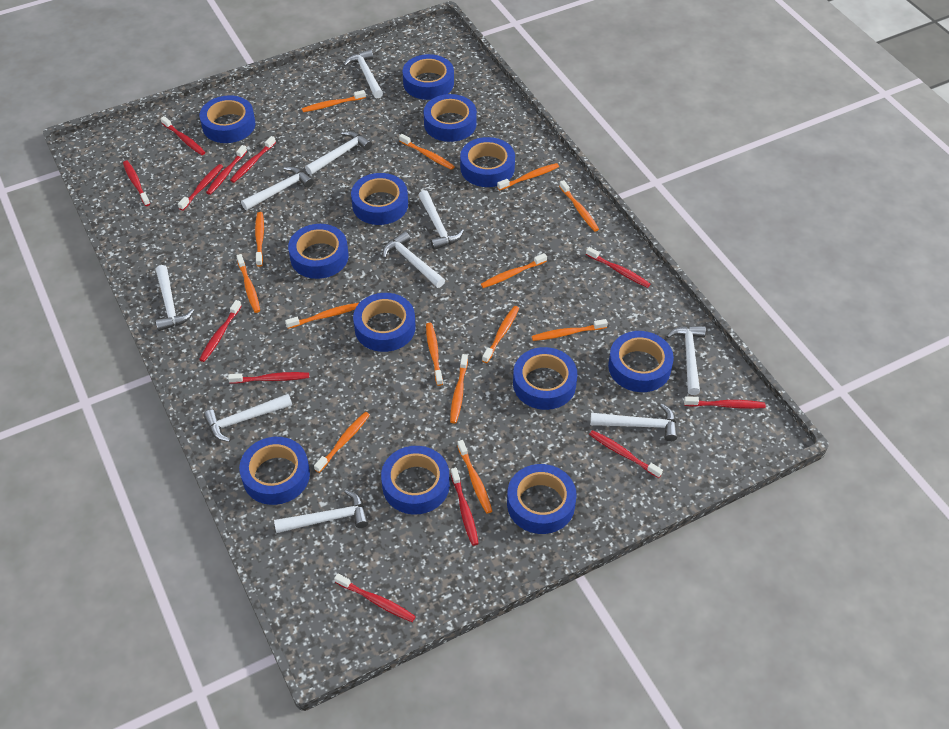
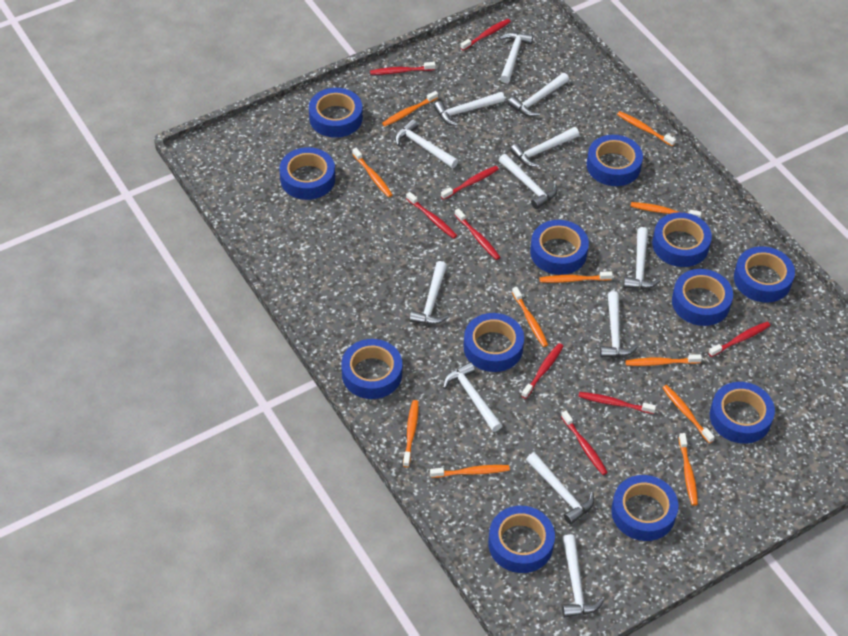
orange toothbrush: 14 -> 11
red toothbrush: 12 -> 9
white hammer: 10 -> 12

